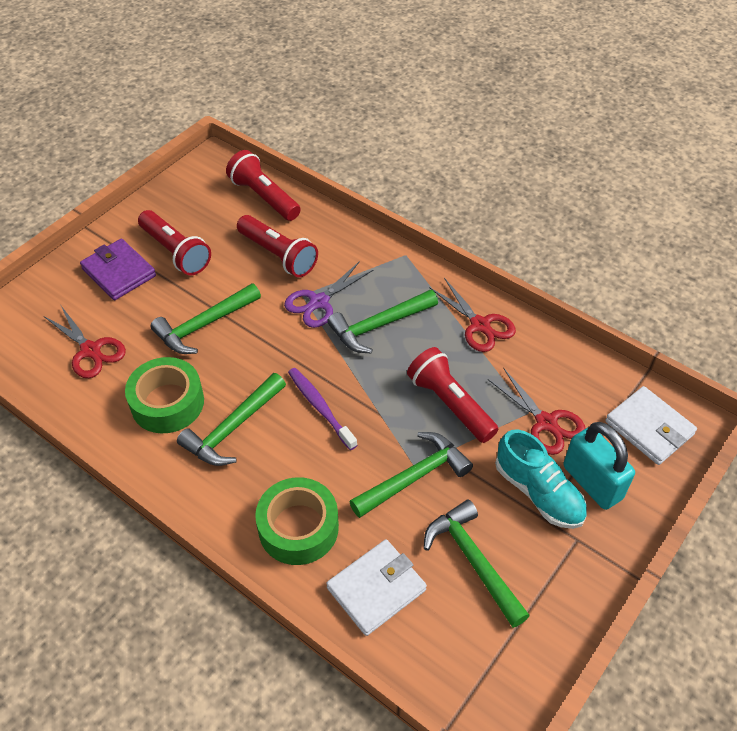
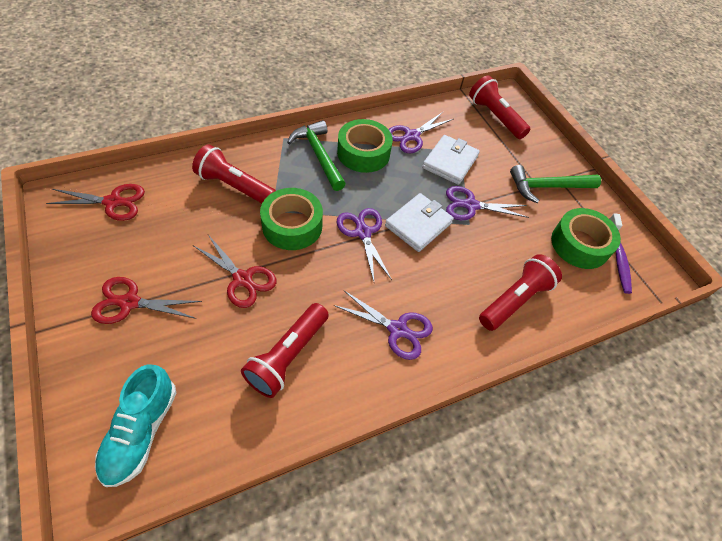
green hammer: 5 -> 2
green tape: 2 -> 3
purple scissors: 1 -> 4
purple wallet: 1 -> 0
turquoise padlock: 1 -> 0

